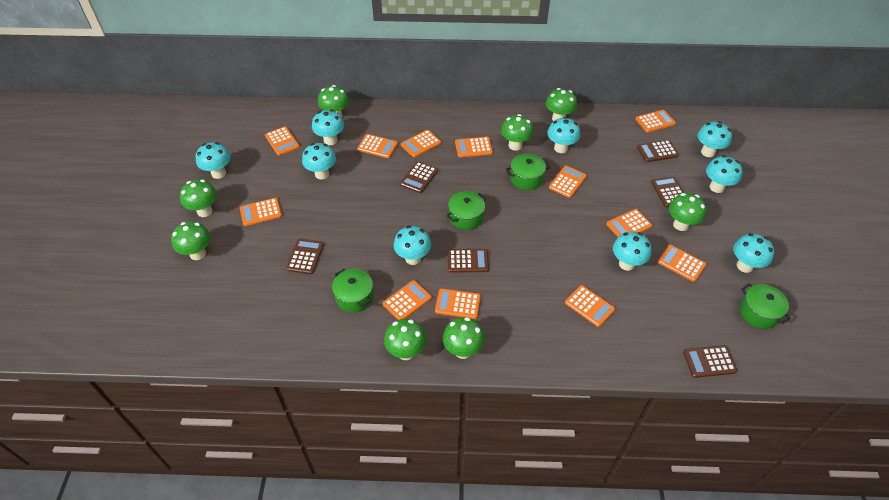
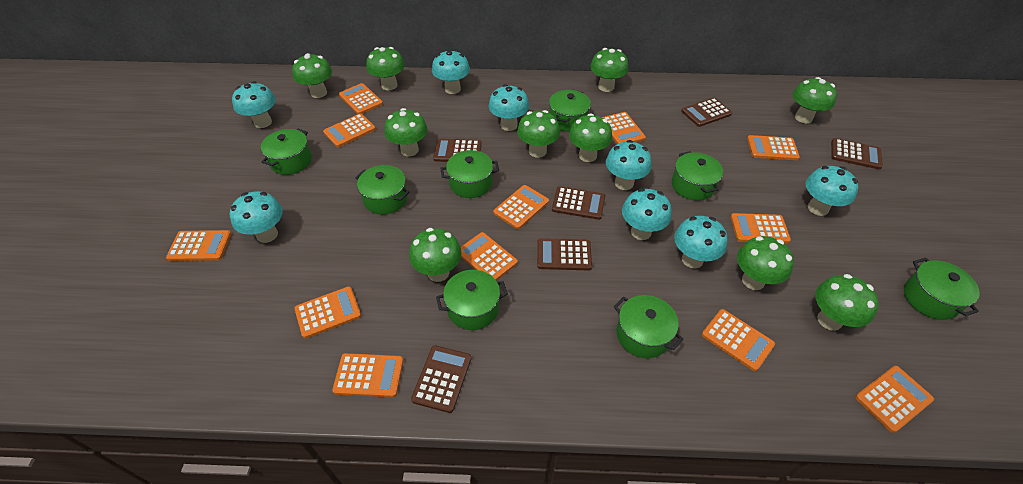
green mushroom: 8 -> 10
green pot: 4 -> 8
turquoise mushroom: 9 -> 8

